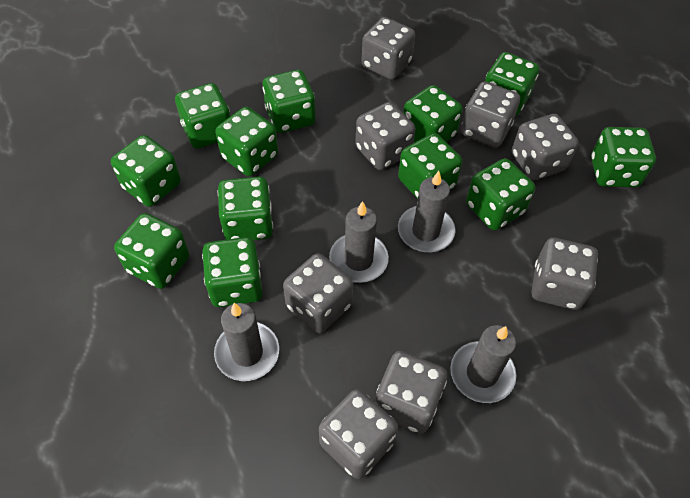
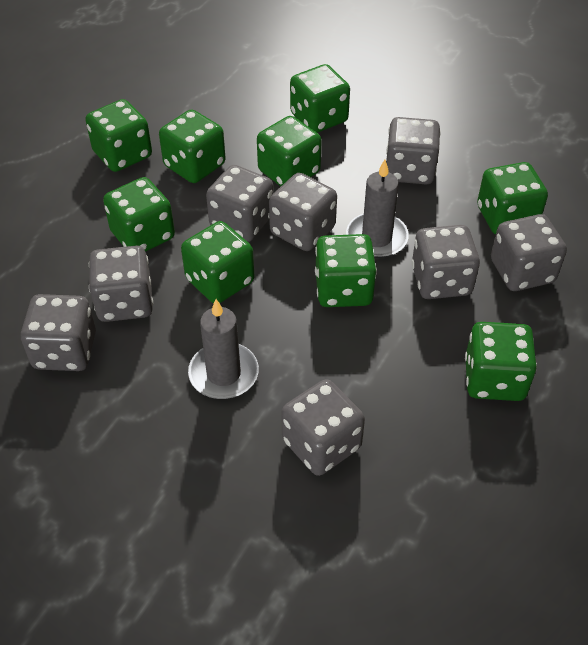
green dice: 12 -> 9
grey candle: 4 -> 2

